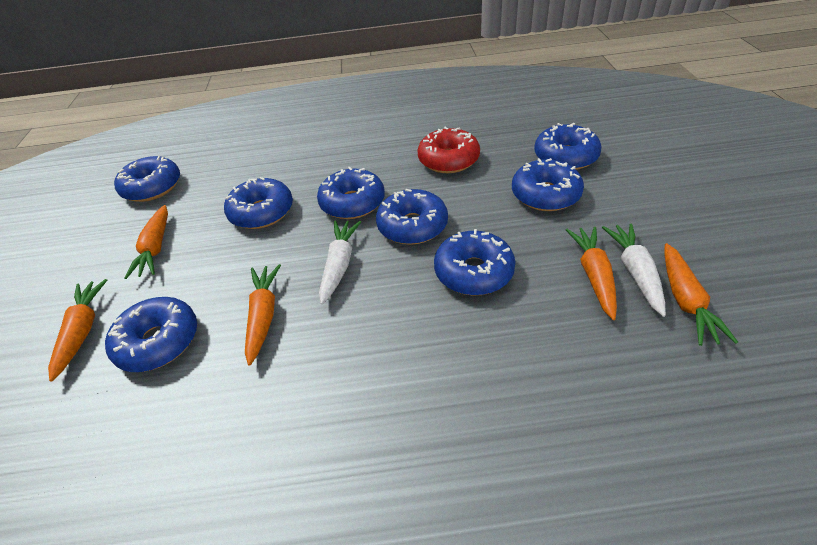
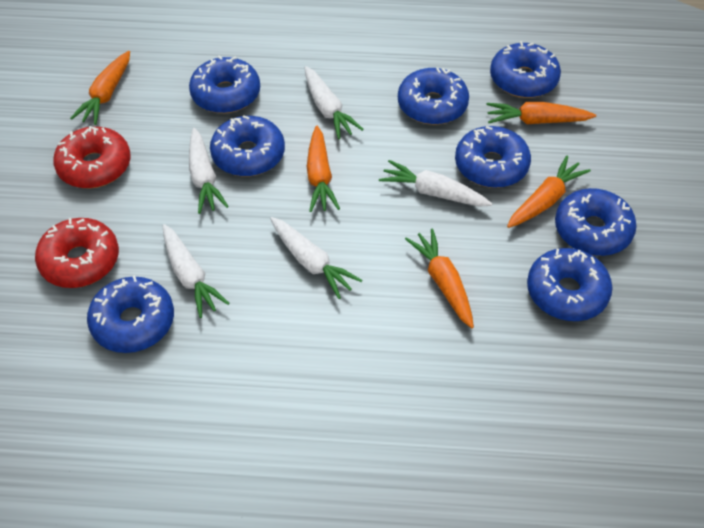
red donut: 1 -> 2
white carrot: 2 -> 5

